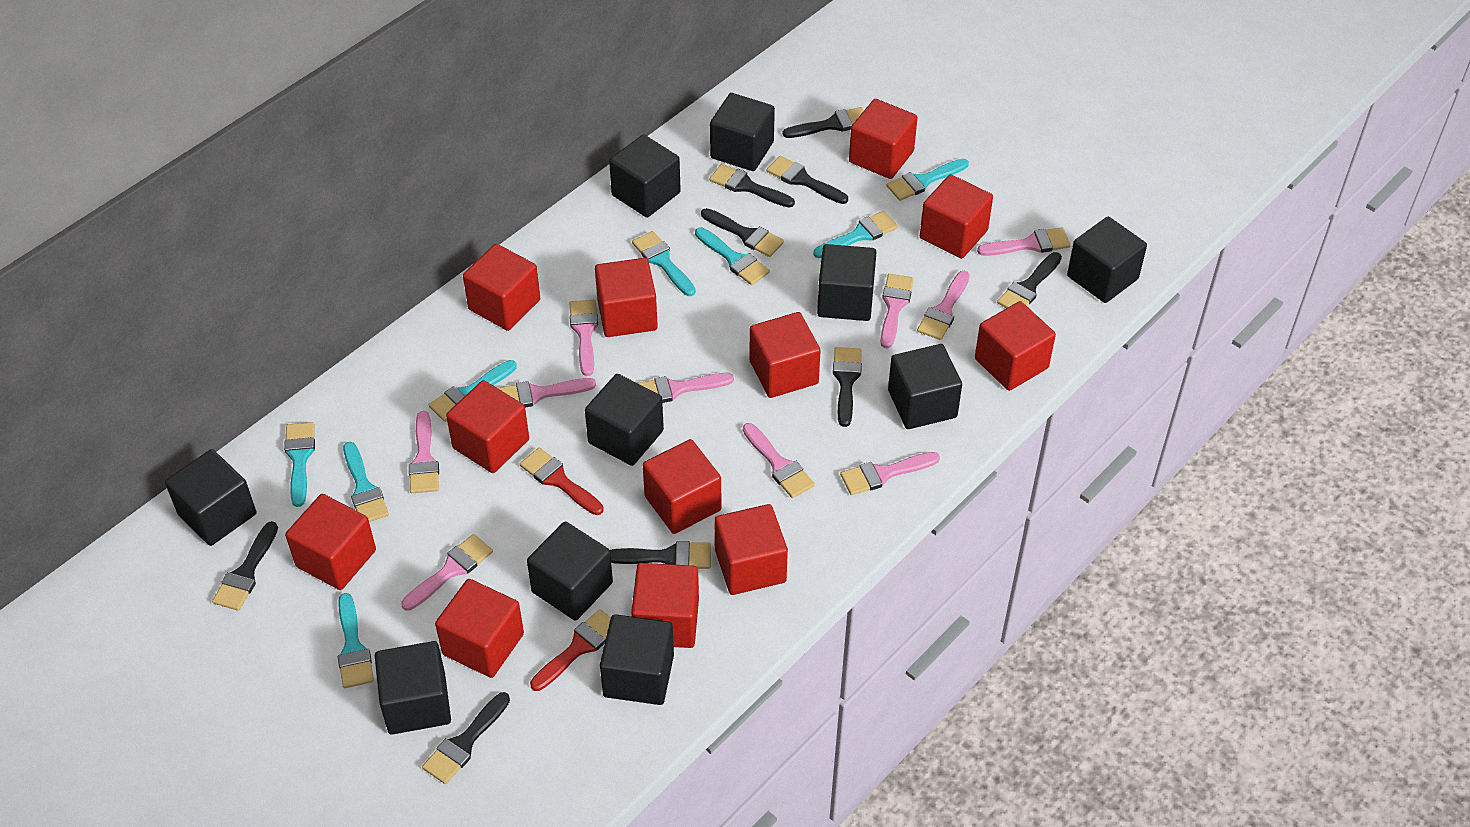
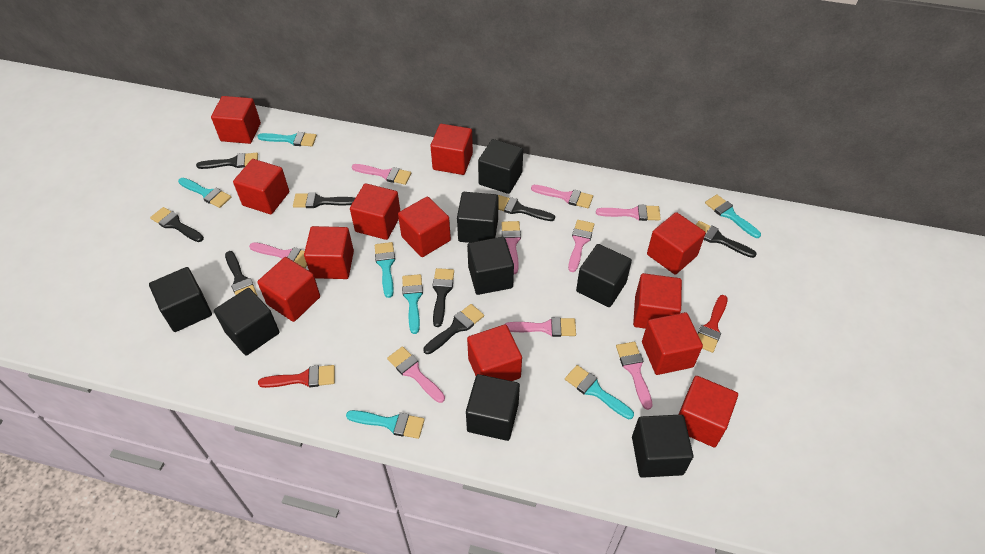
black brush: 9 -> 8
black cube: 10 -> 8
pink brush: 10 -> 9
turquoise brush: 8 -> 7

